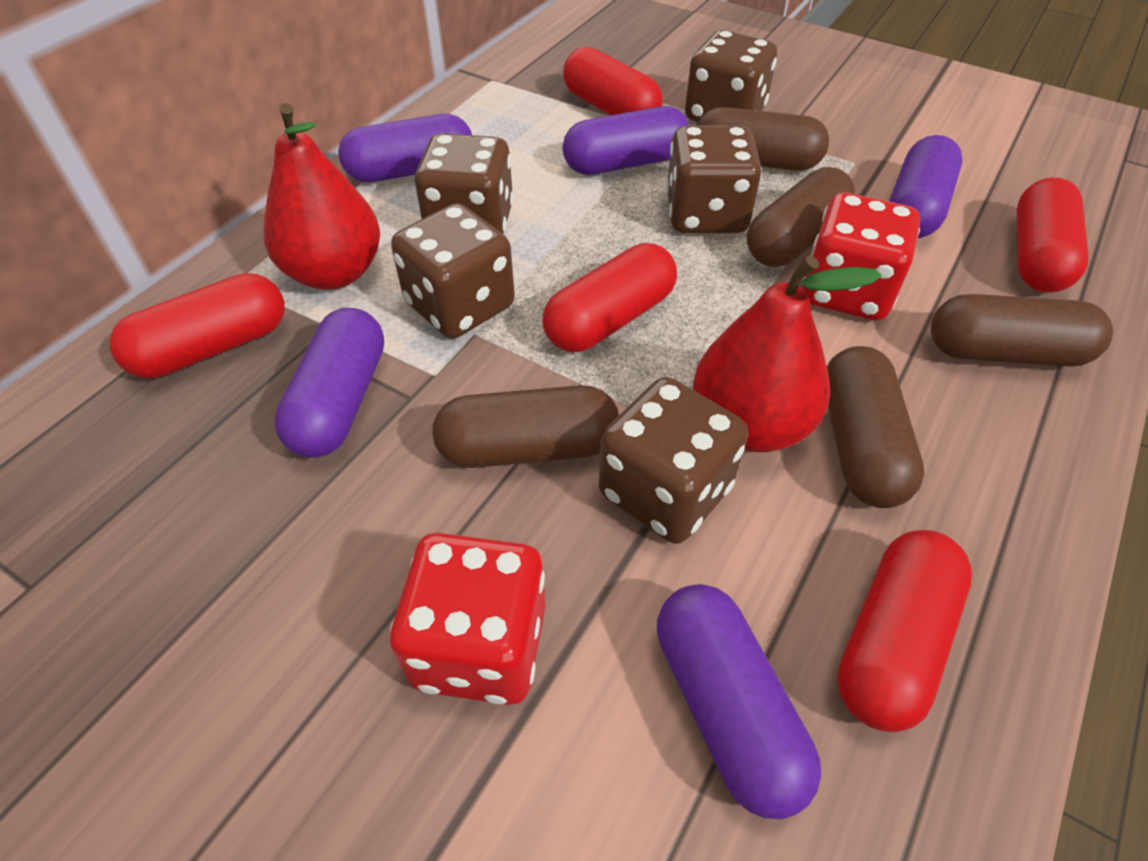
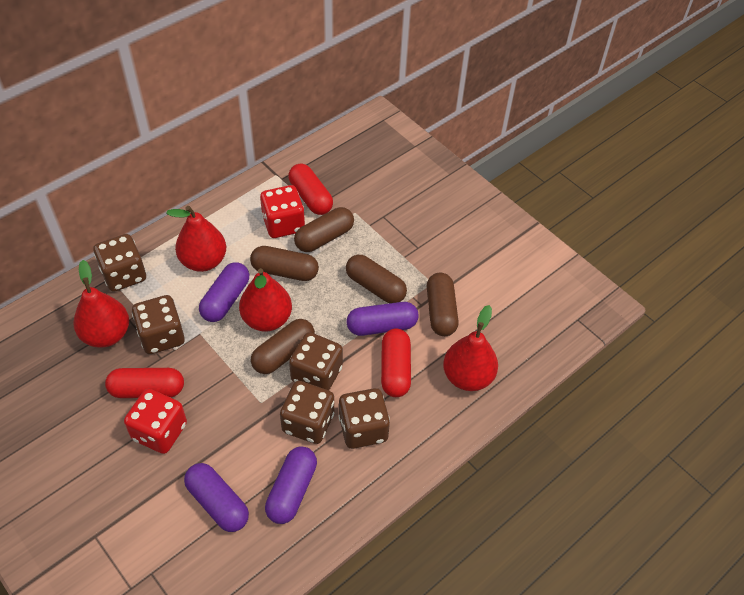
purple capsule: 5 -> 4
red capsule: 5 -> 3
red pear: 2 -> 4

